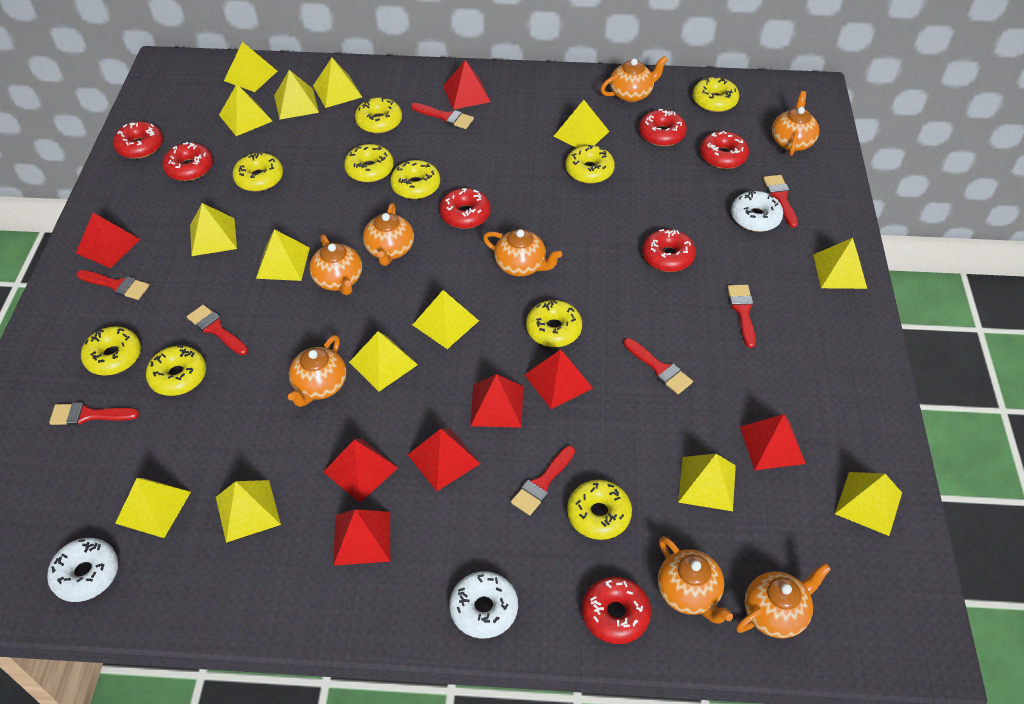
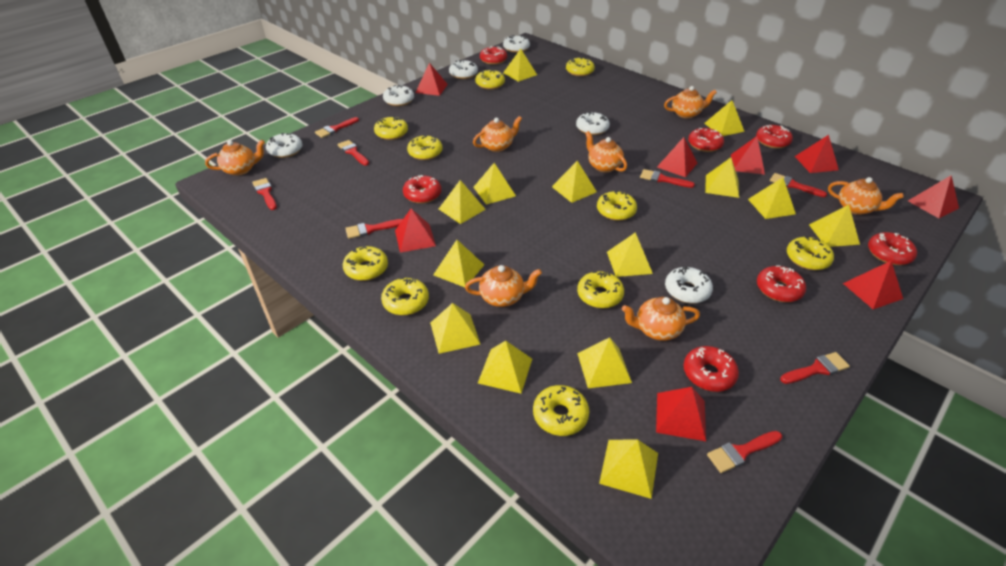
orange teapot: 8 -> 7
white donut: 3 -> 6

